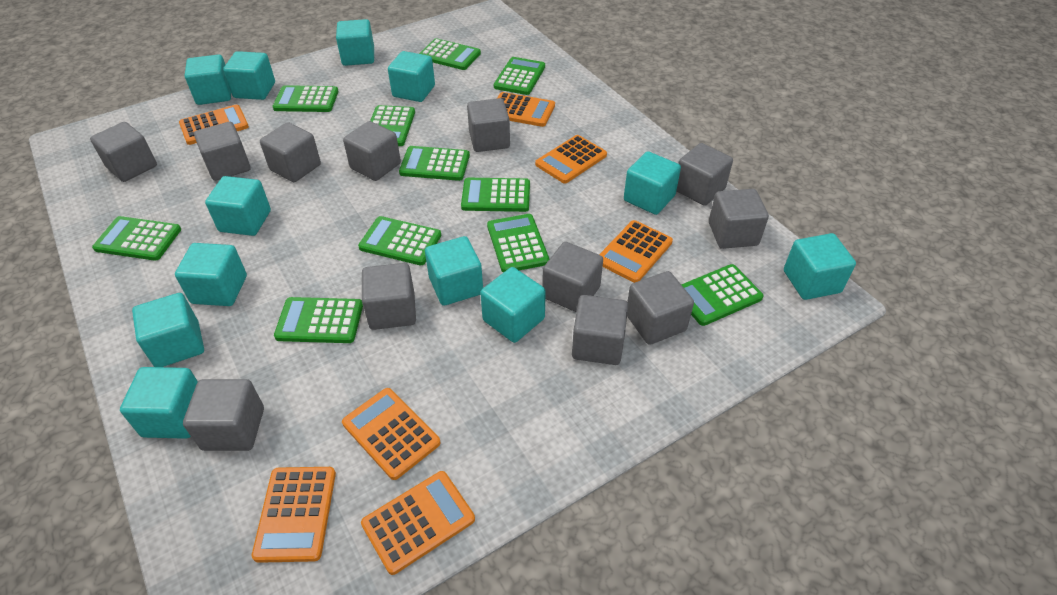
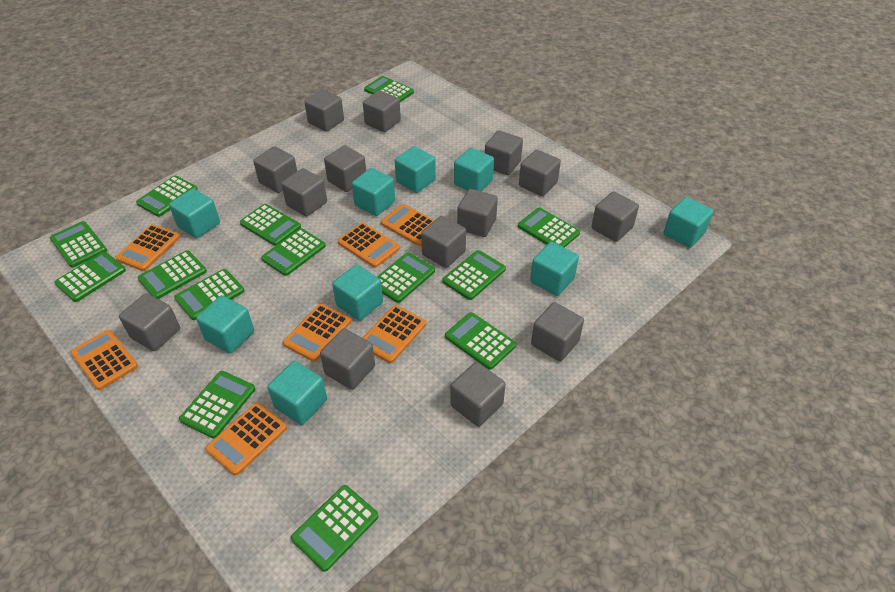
green calculator: 11 -> 14
grey cube: 12 -> 14
turquoise cube: 12 -> 9

